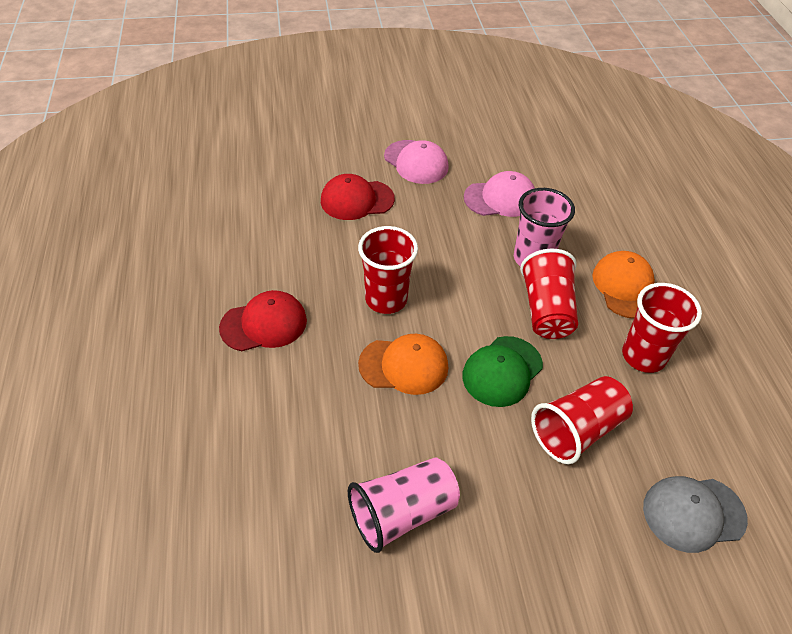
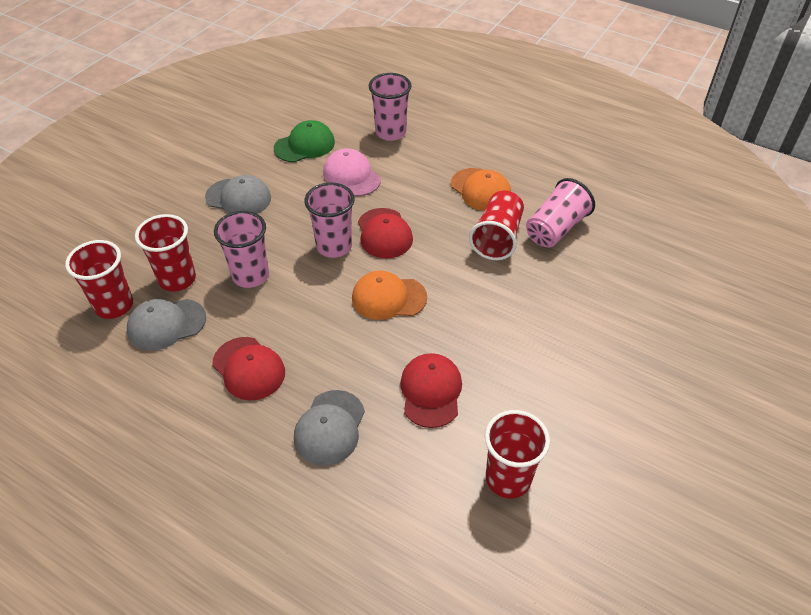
grey cap: 1 -> 3
pink cap: 2 -> 1
pink cup: 2 -> 4
red cap: 2 -> 3

